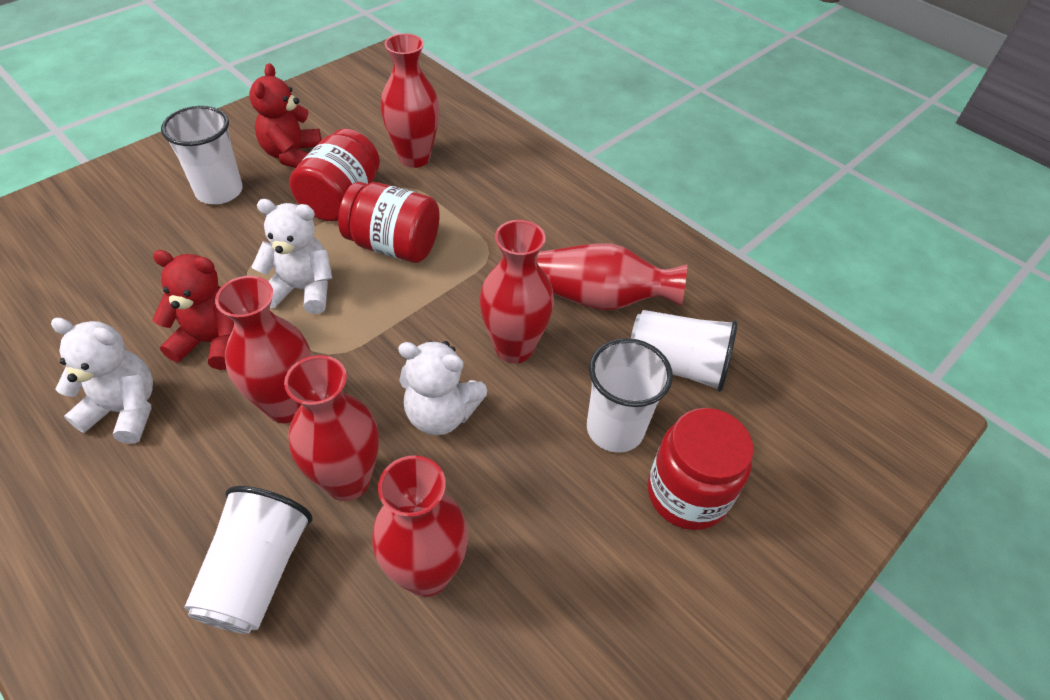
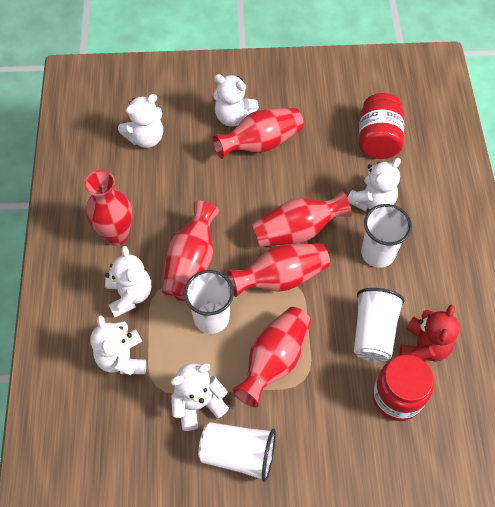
red jar: 3 -> 2
red teddy bear: 2 -> 1
white teddy bear: 3 -> 6

